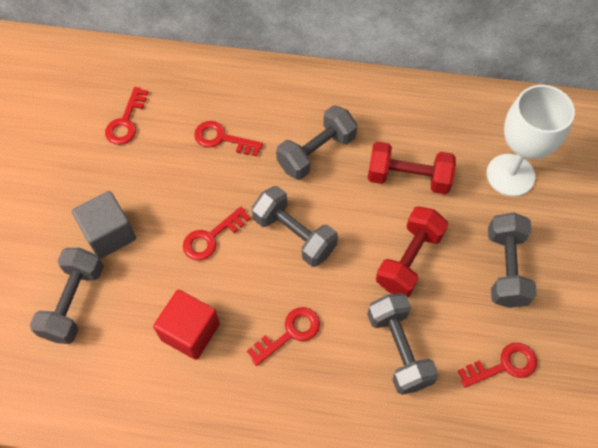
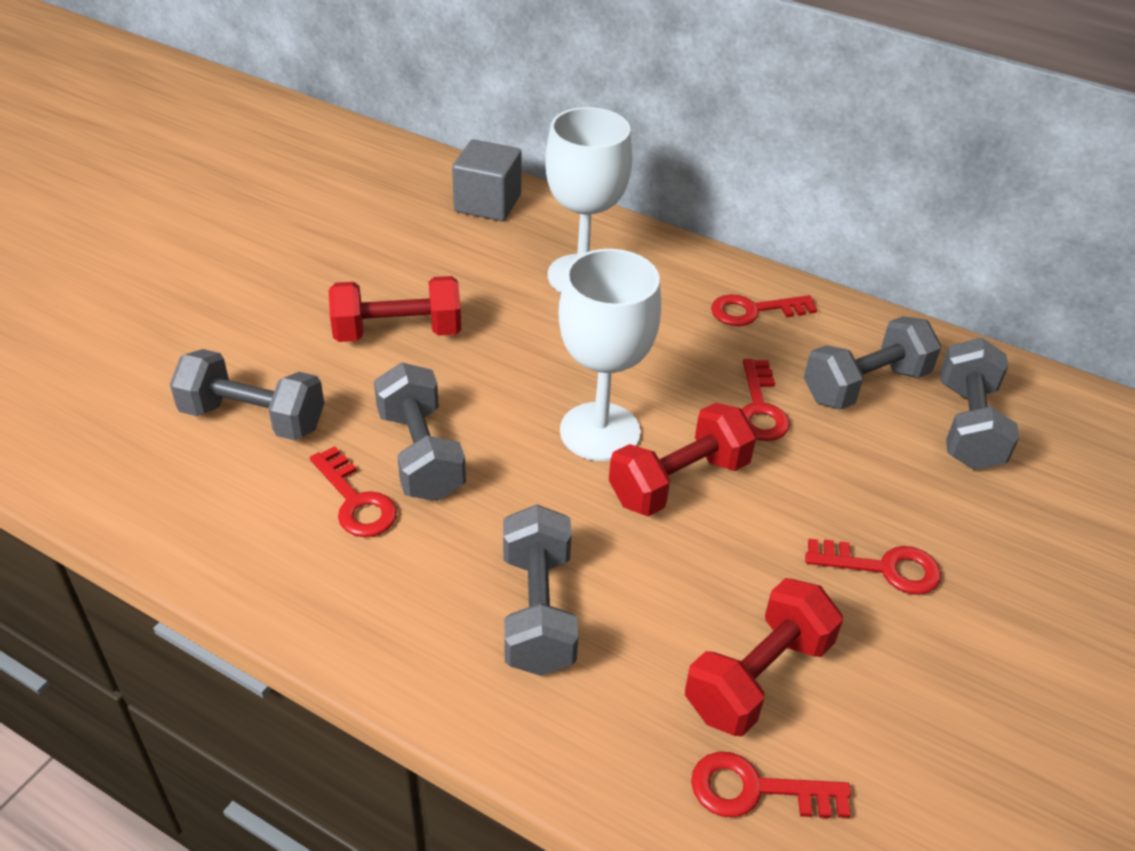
red cube: 1 -> 0
red dumbbell: 2 -> 3
white goblet: 1 -> 2

